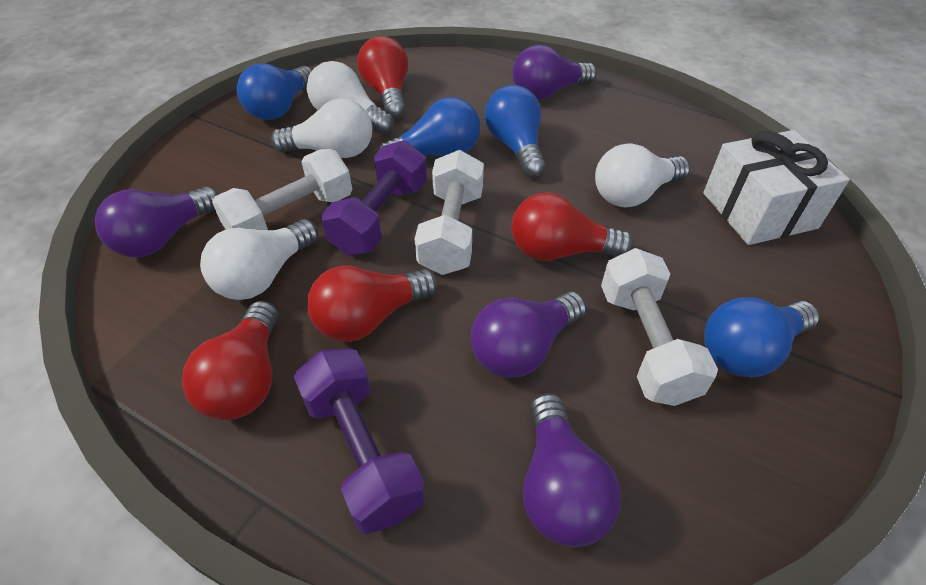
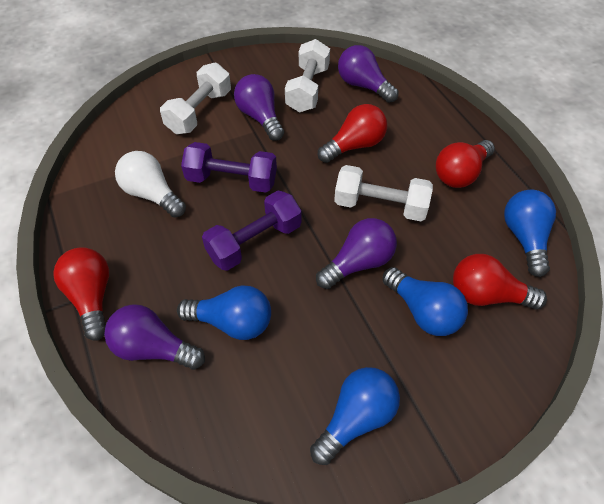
white gift: 1 -> 0
white light bulb: 4 -> 1

